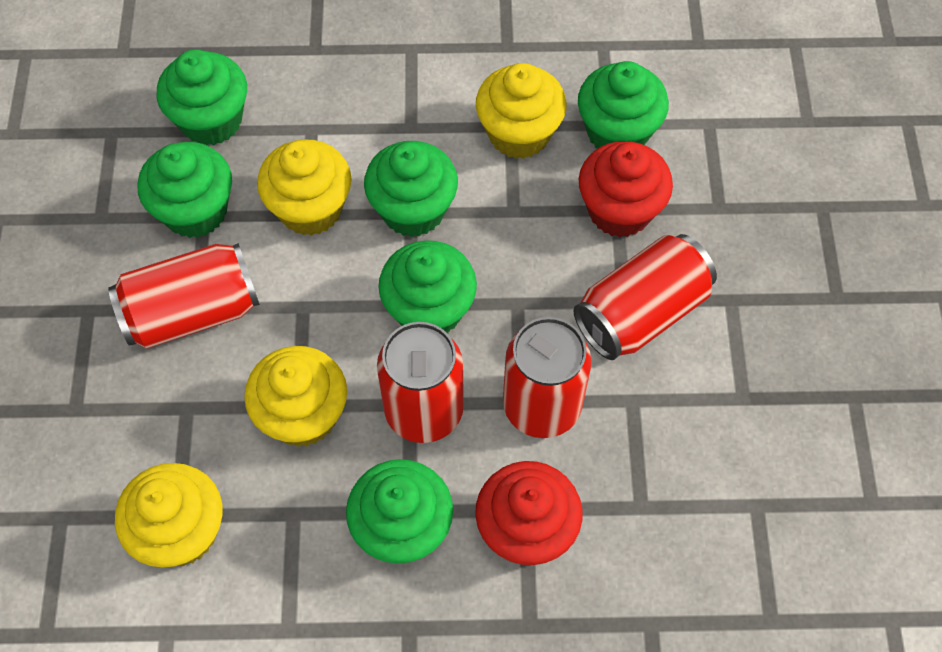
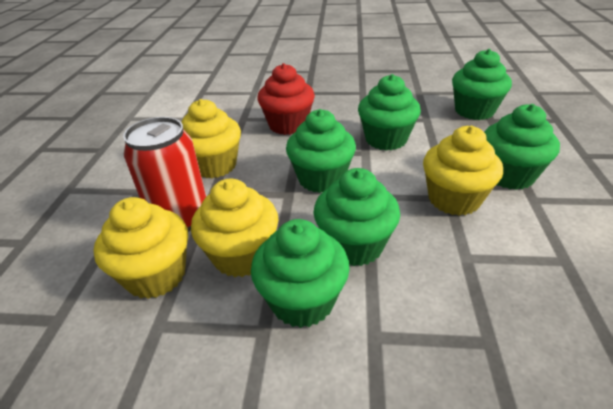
red can: 4 -> 1
red cupcake: 2 -> 1

